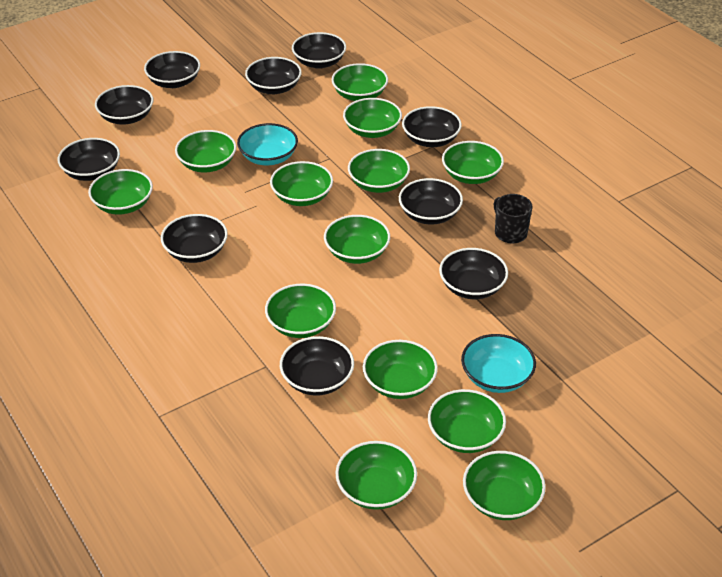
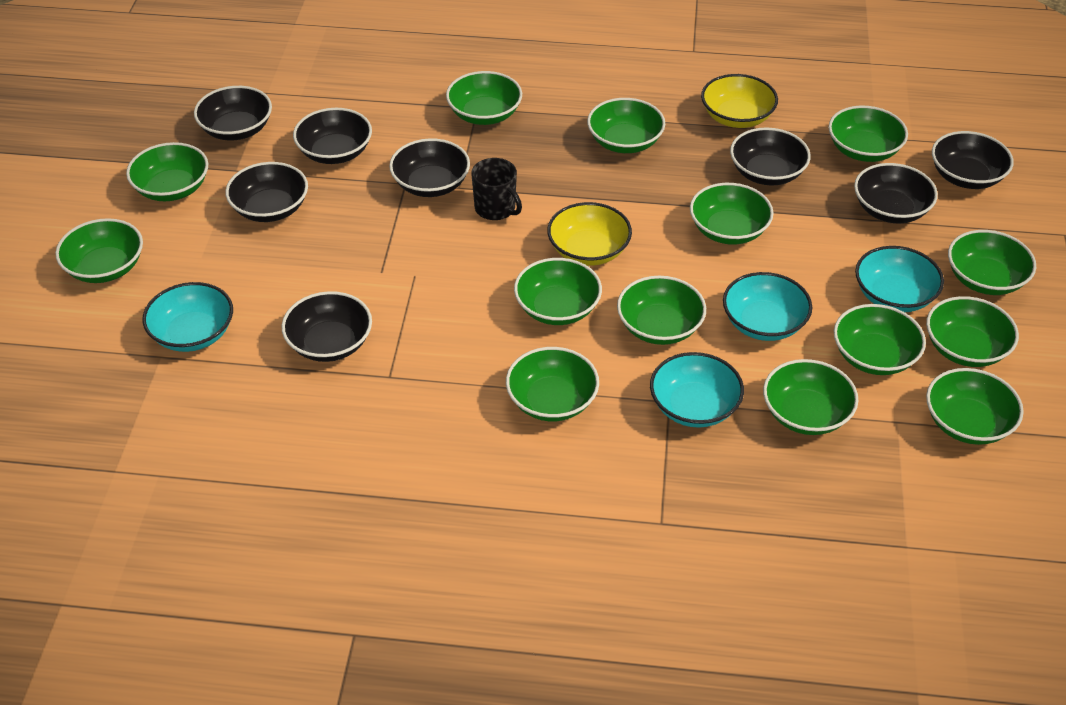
black bowl: 10 -> 8
green bowl: 13 -> 14
turquoise bowl: 2 -> 4
yellow bowl: 0 -> 2

